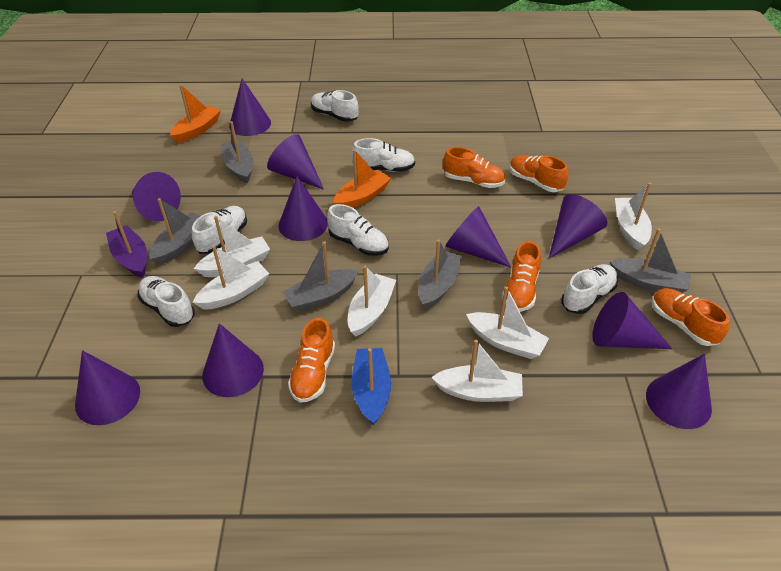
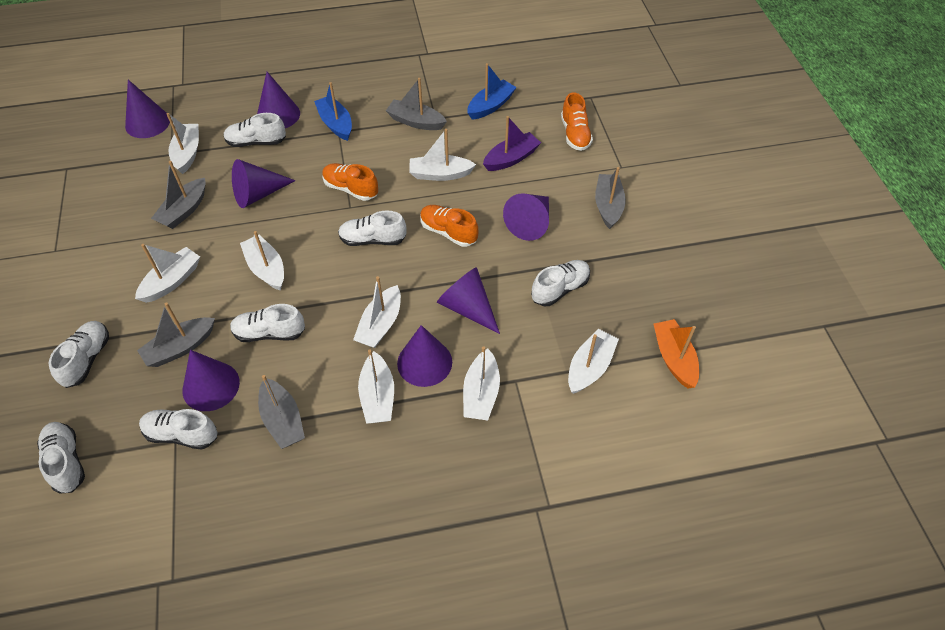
blue boat: 1 -> 2
orange boat: 2 -> 1
orange shoe: 5 -> 3
purple cone: 10 -> 7
white boat: 6 -> 8
white shoe: 6 -> 7

